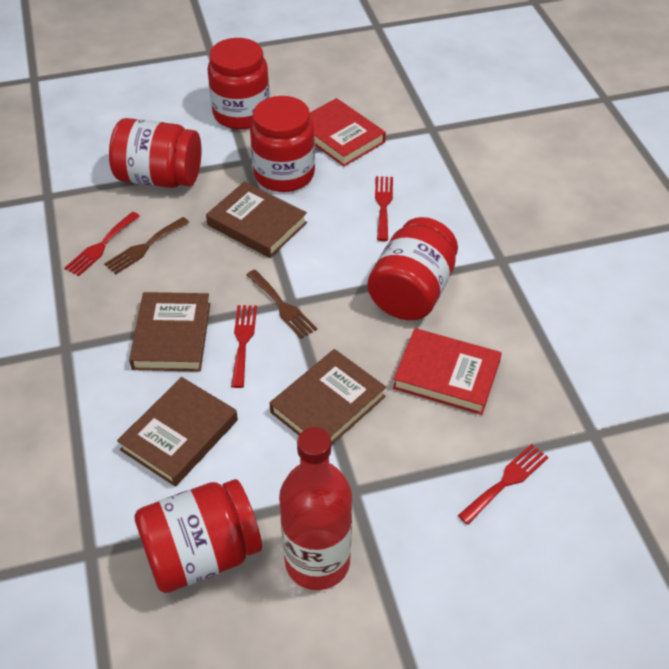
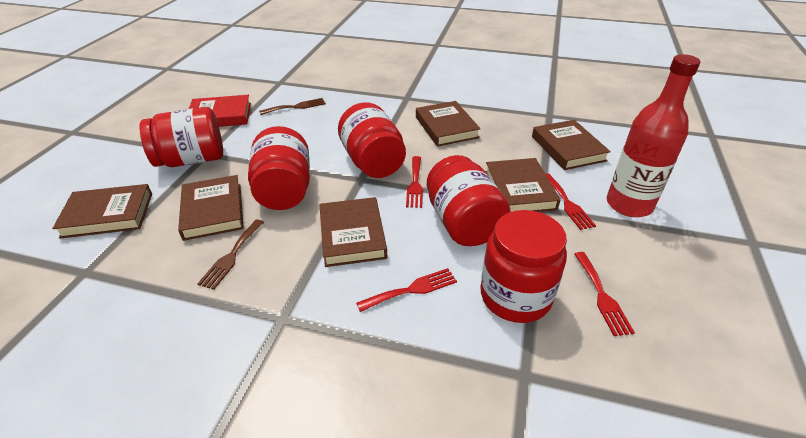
brown book: 4 -> 6
red book: 2 -> 1

